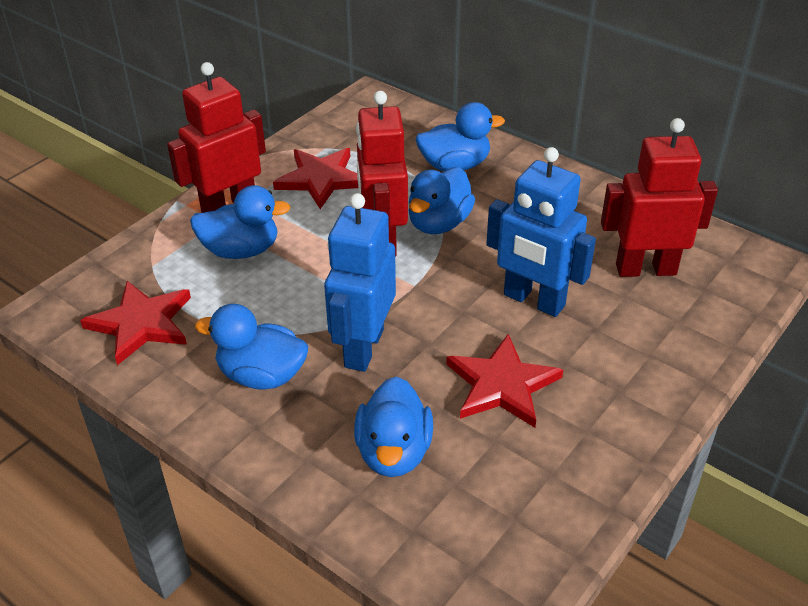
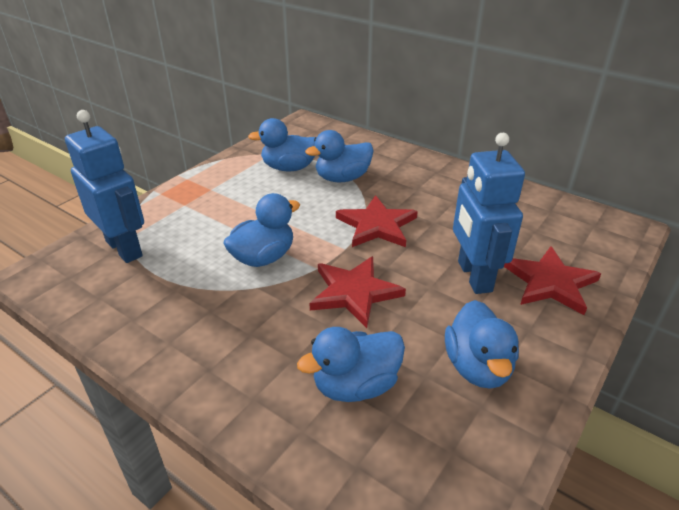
red robot: 3 -> 0

